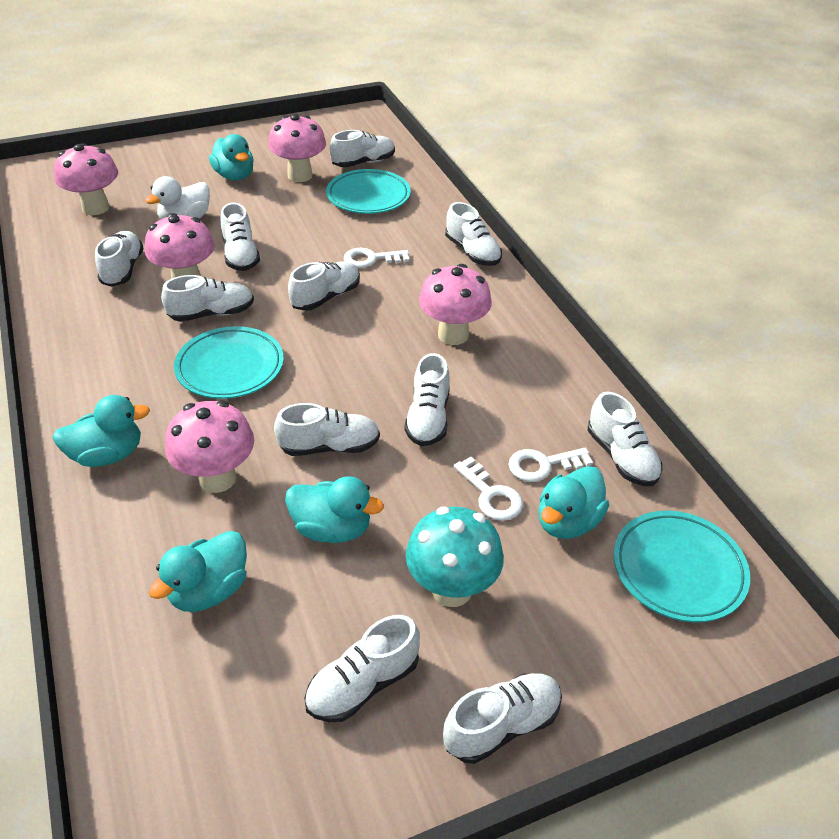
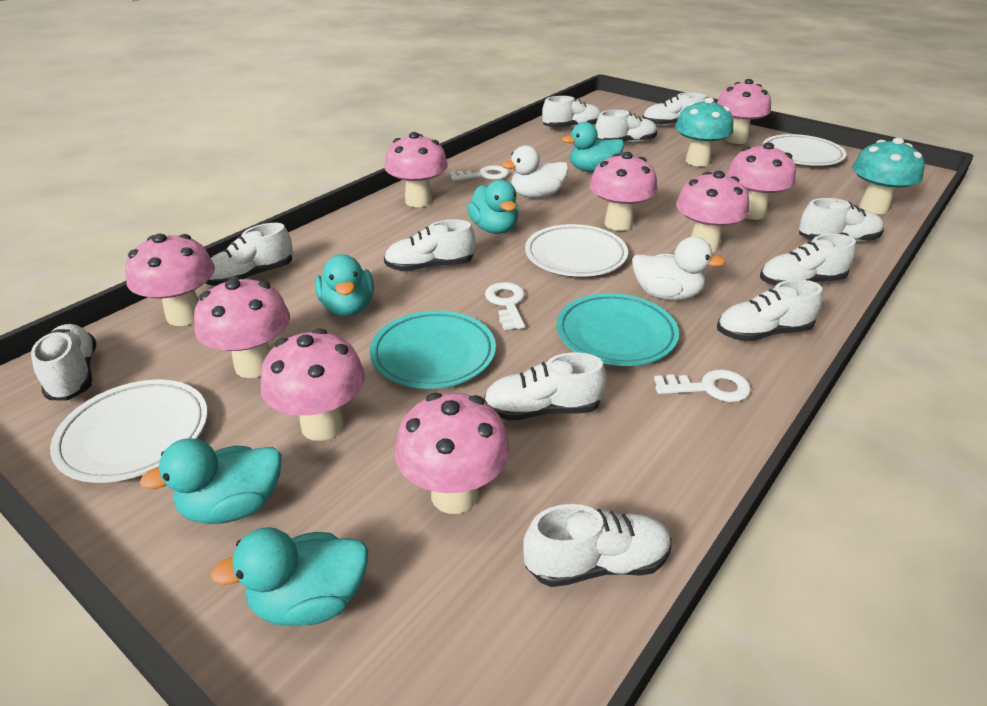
pink mushroom: 5 -> 9
turquoise mushroom: 1 -> 2
turquoise plate: 3 -> 2
white duck: 1 -> 2
white plate: 0 -> 3

